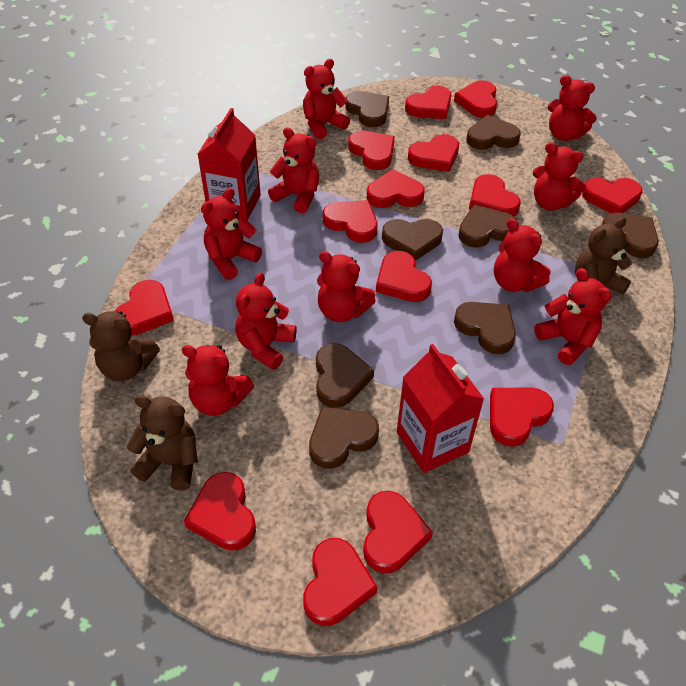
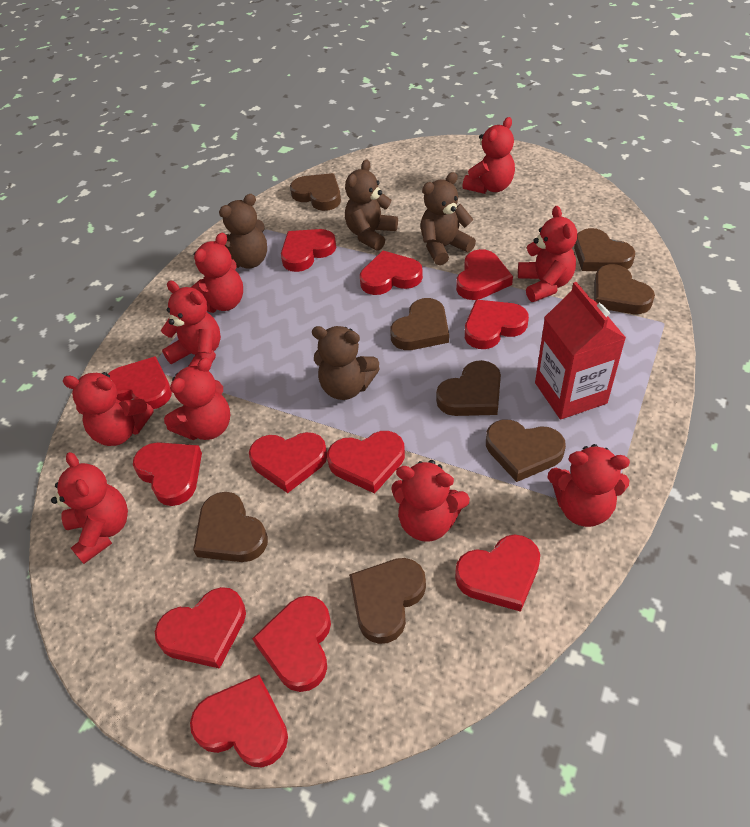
brown teddy bear: 3 -> 4
red carton: 2 -> 1
red heart: 14 -> 12
red teddy bear: 10 -> 9

